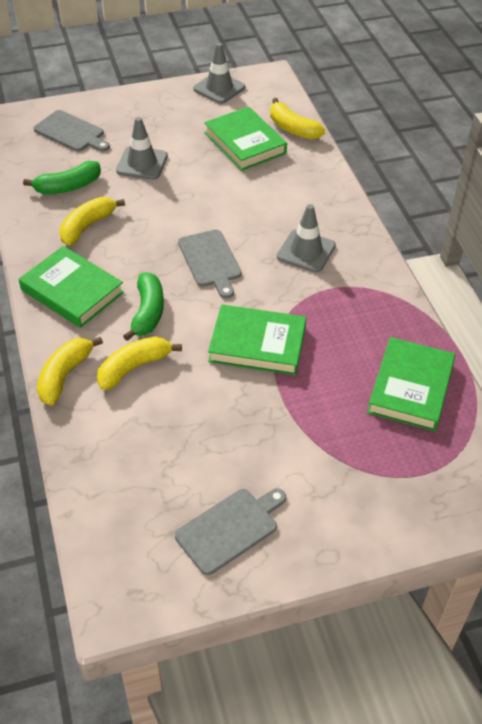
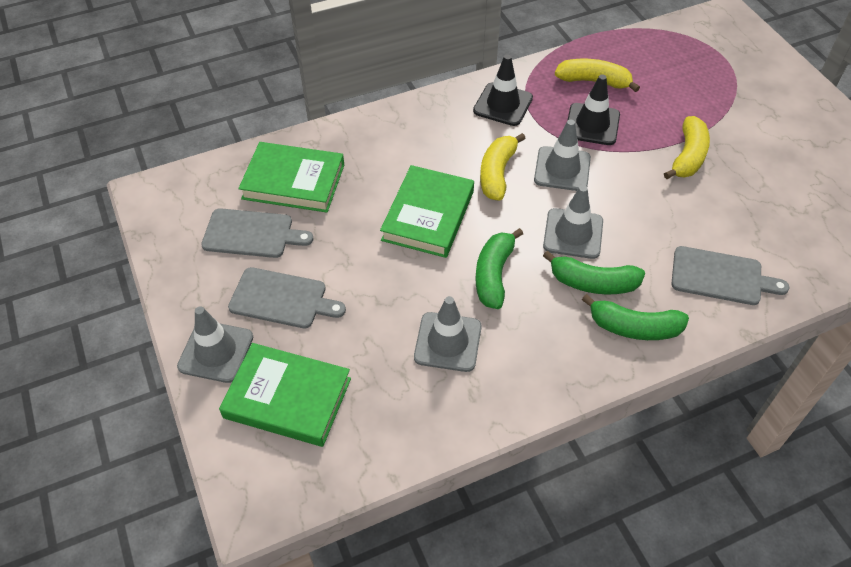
black traffic cone: 0 -> 2
green banana: 2 -> 3
green book: 4 -> 3
grey traffic cone: 3 -> 4
yellow banana: 4 -> 3

